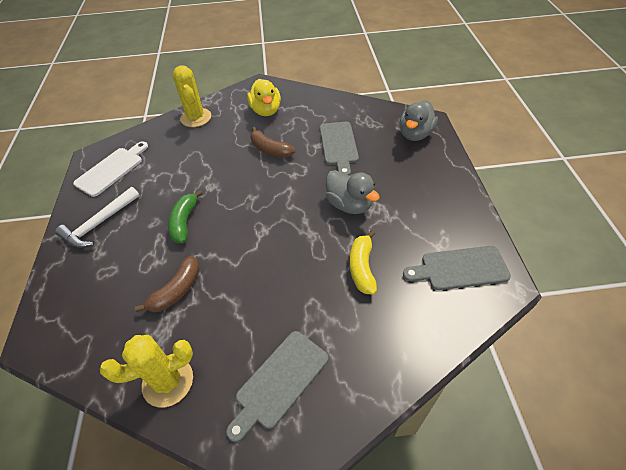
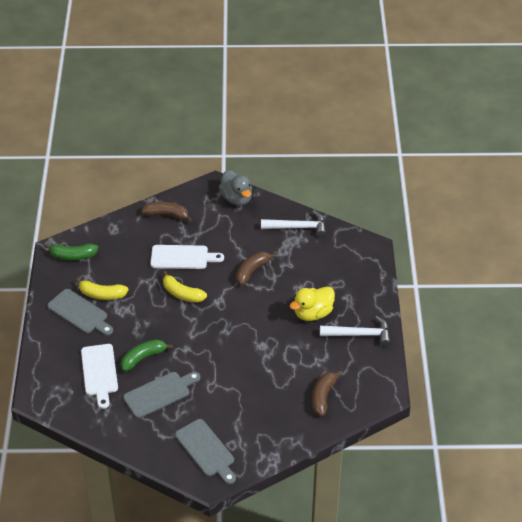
brown banana: 2 -> 3
green banana: 1 -> 2
grey duck: 2 -> 1
white cutting board: 1 -> 2
white hammer: 1 -> 2
yellow banana: 1 -> 2
yellow cactus: 2 -> 0

